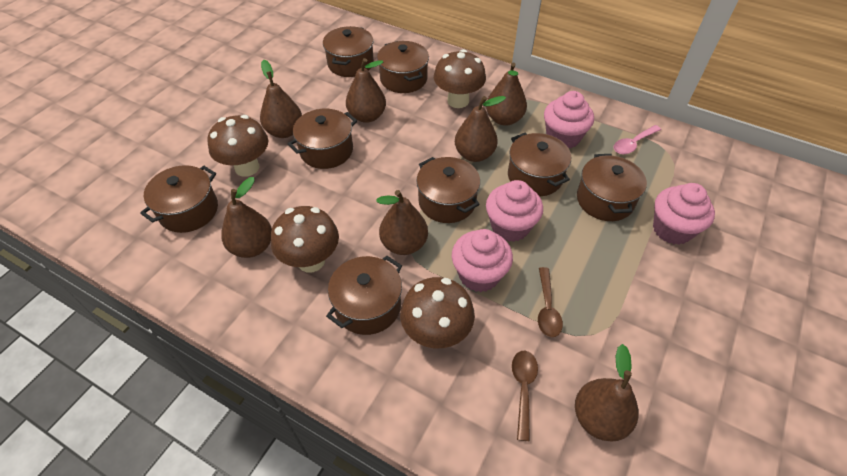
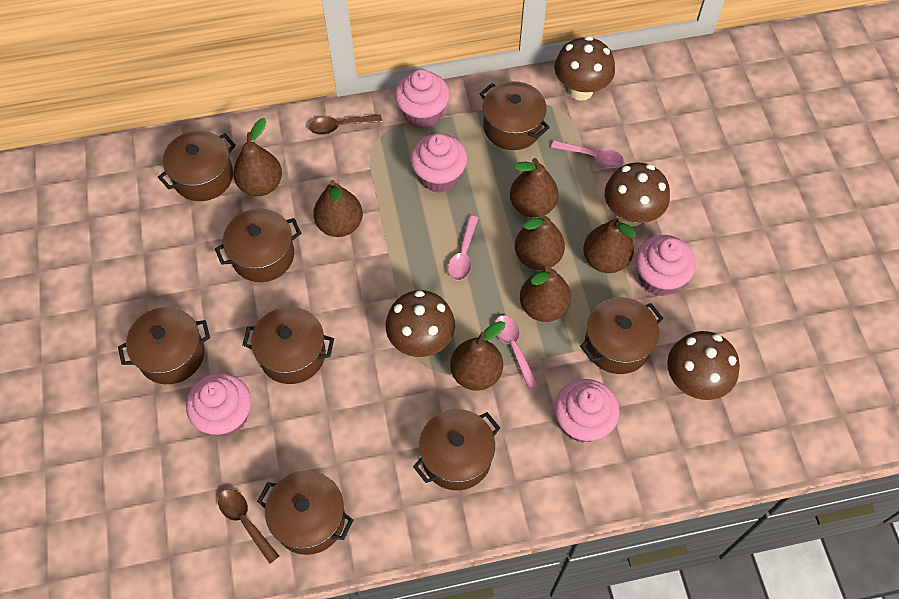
pink cupcake: 4 -> 5
pink spoon: 1 -> 3

